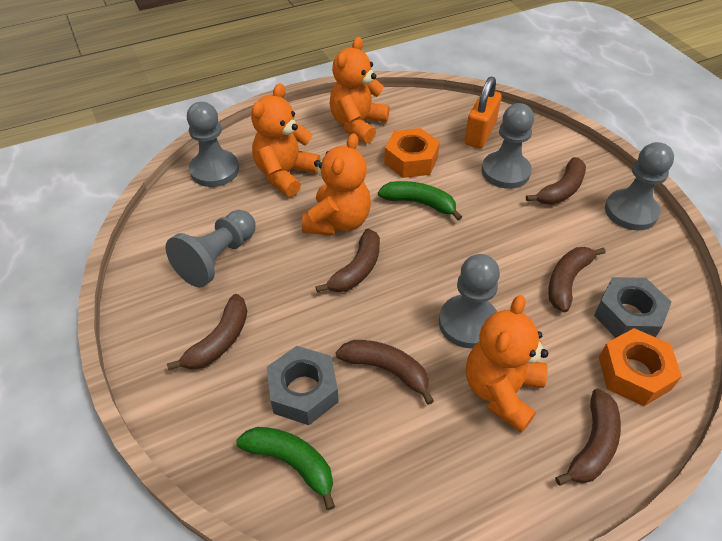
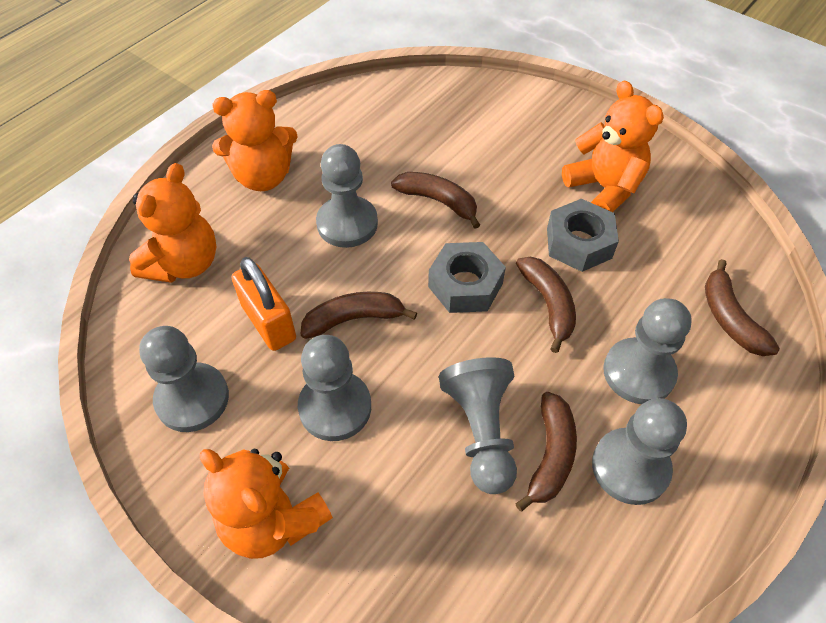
brown banana: 6 -> 5
green banana: 2 -> 0
grey pawn: 5 -> 6
orange nut: 2 -> 0

